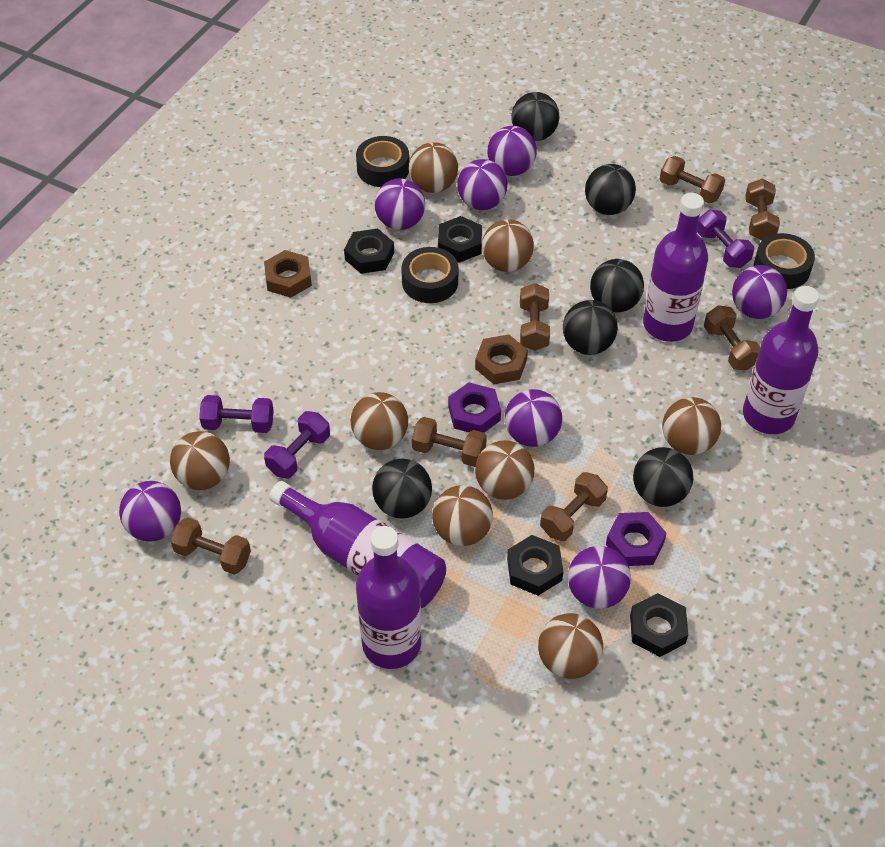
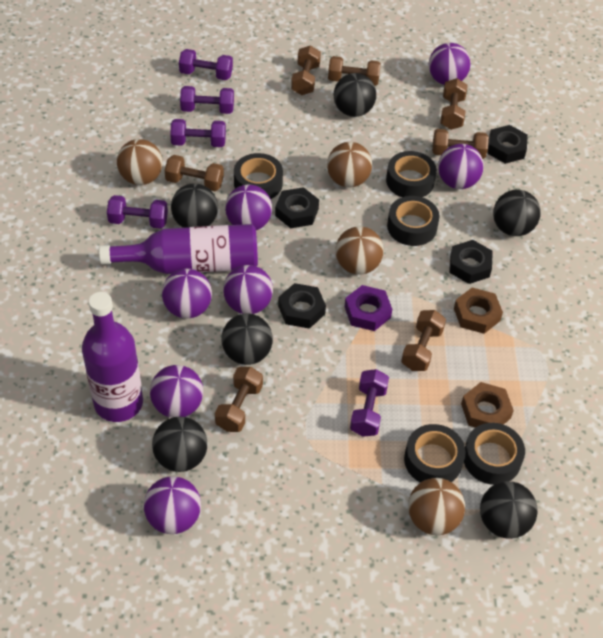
black tape: 3 -> 5
brown ball: 8 -> 4
purple bottle: 4 -> 2
purple dumbbell: 3 -> 5
purple nut: 2 -> 1

